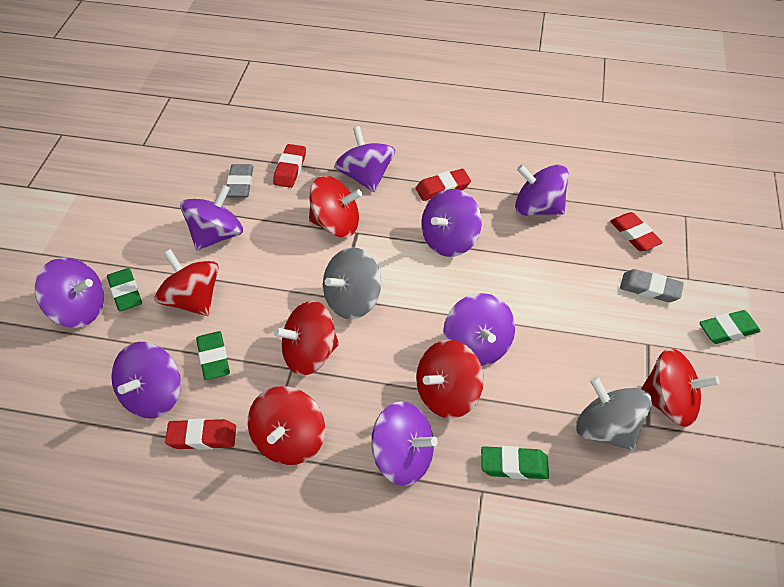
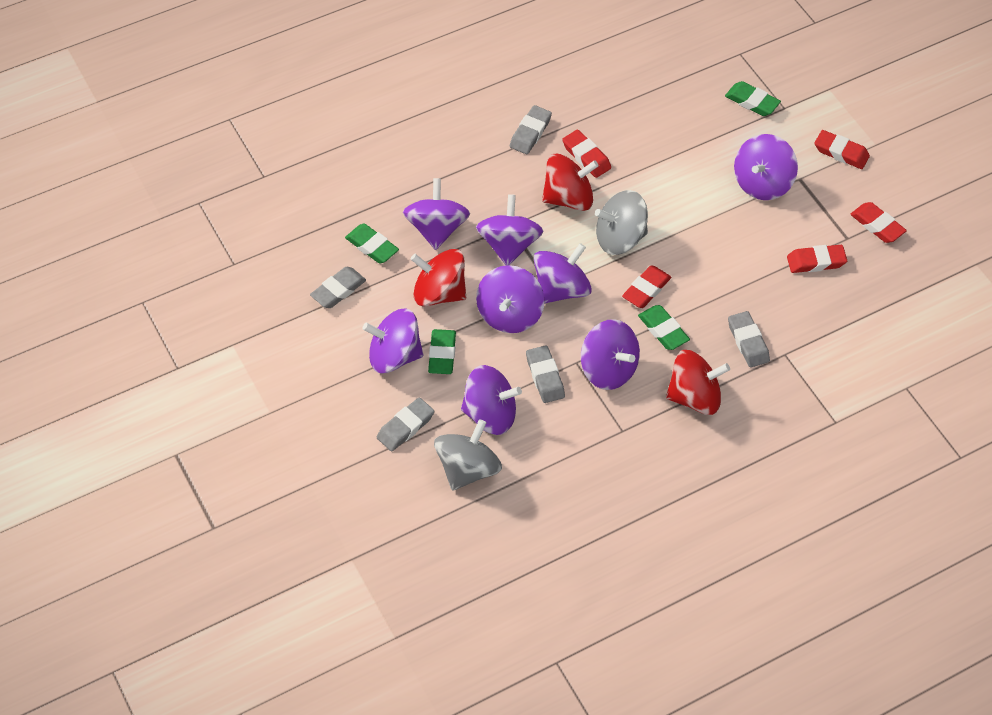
grey eraser: 2 -> 5
red eraser: 4 -> 5
red spinning top: 6 -> 3

